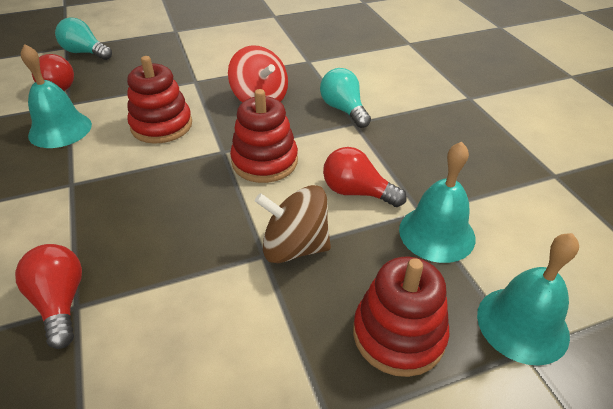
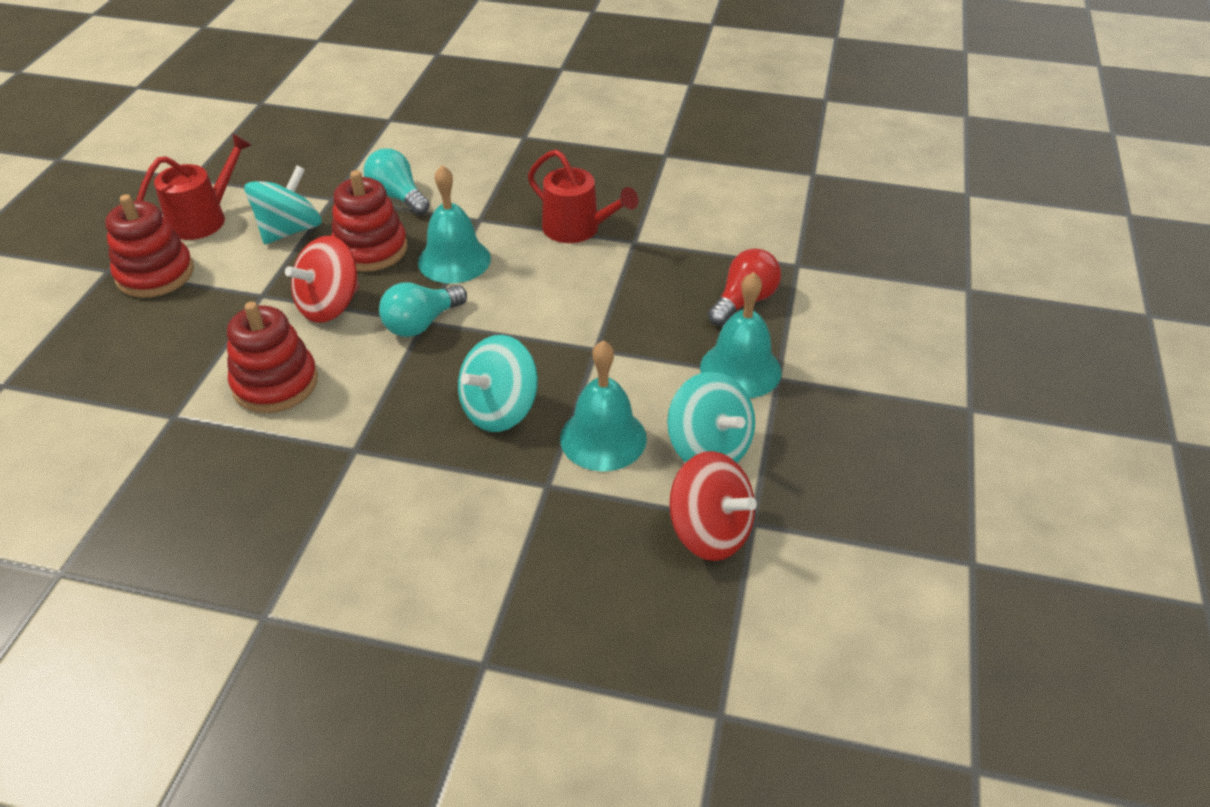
brown spinning top: 1 -> 0
red light bulb: 3 -> 1
red spinning top: 1 -> 2
red watering can: 0 -> 2
turquoise spinning top: 0 -> 3

